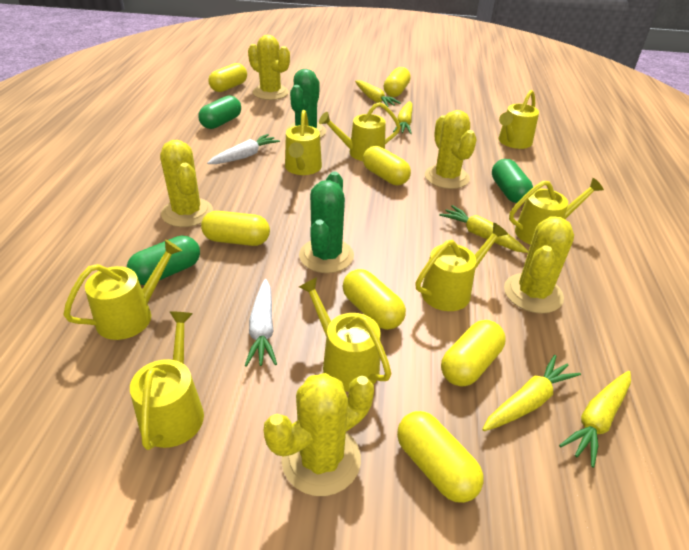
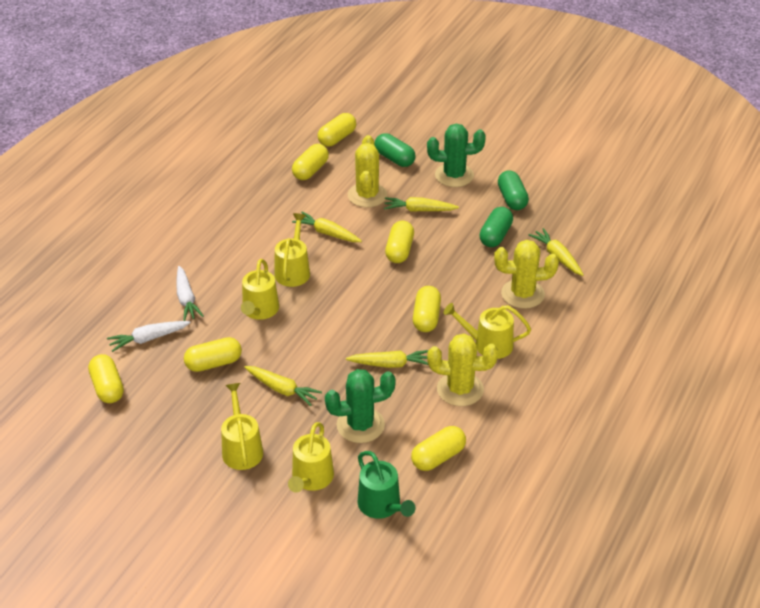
green watering can: 0 -> 1
yellow cactus: 5 -> 3
yellow watering can: 8 -> 5

